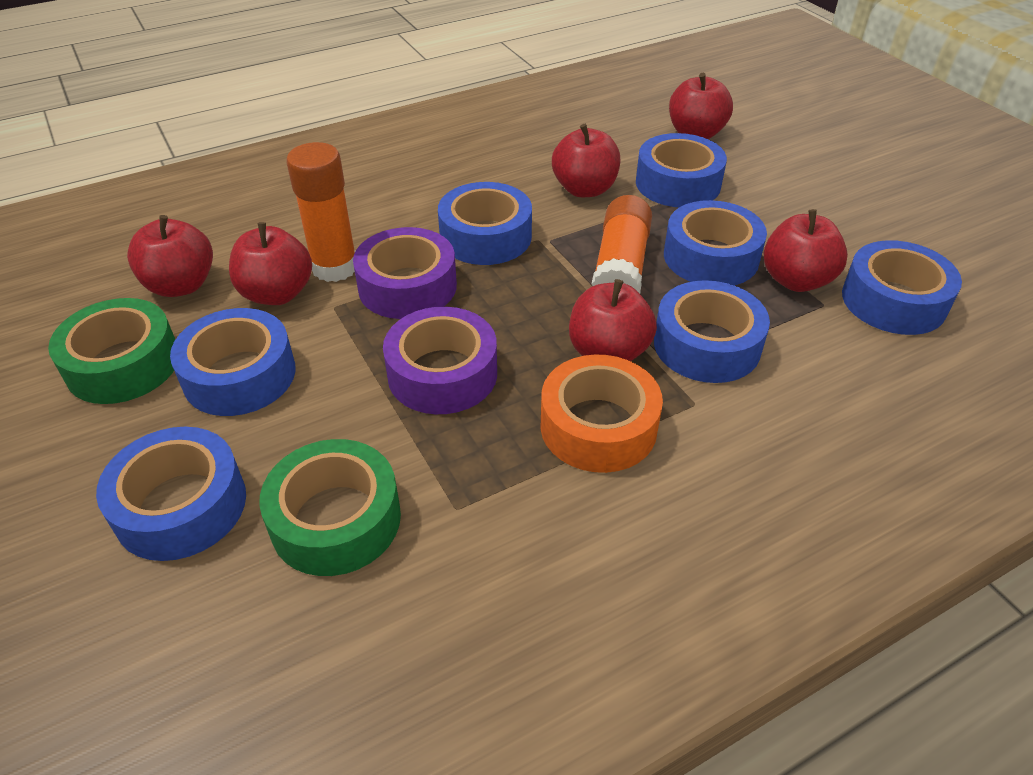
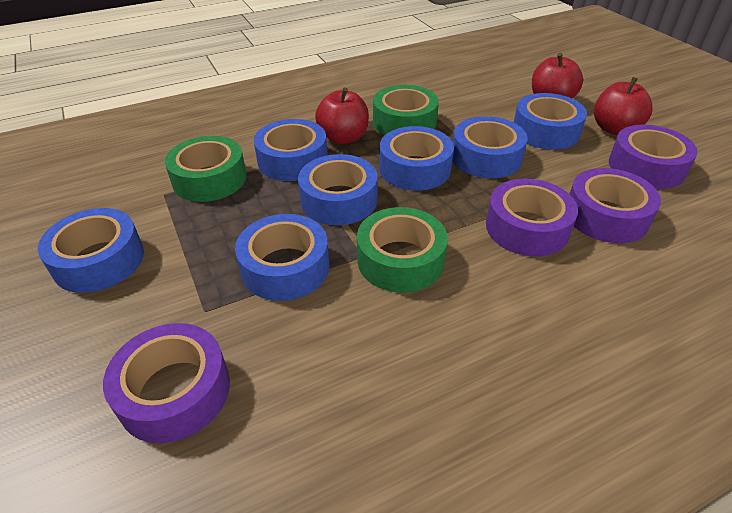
green tape: 2 -> 3
orange glue stick: 2 -> 0
orange tape: 1 -> 0
purple tape: 2 -> 4
red apple: 6 -> 3

